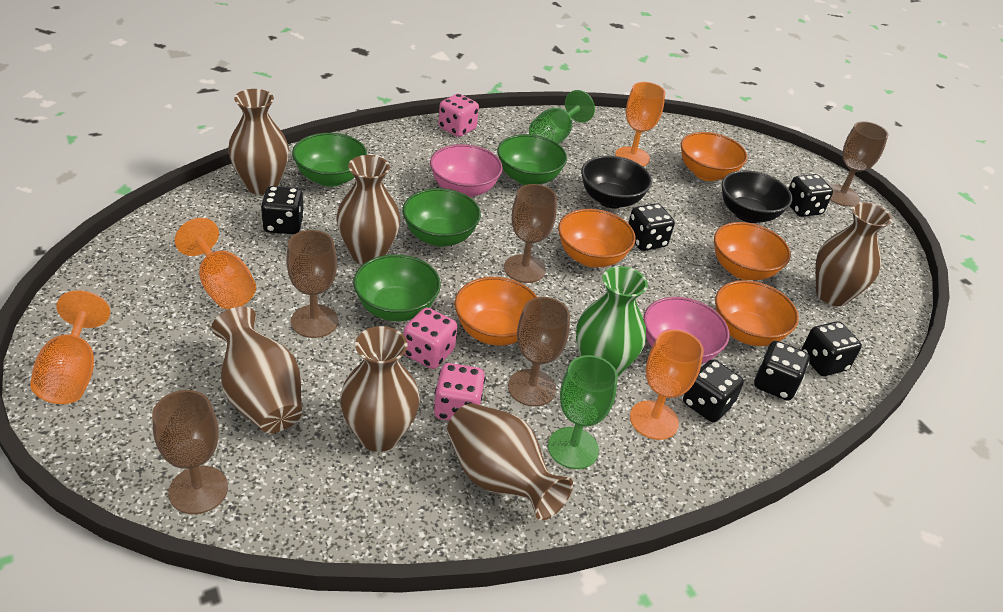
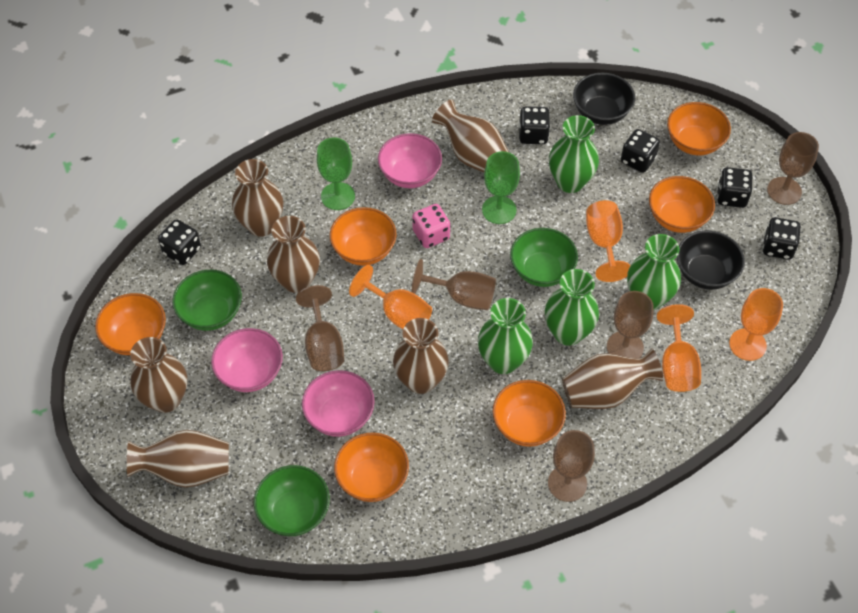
black dice: 6 -> 5
brown vase: 6 -> 7
green bowl: 4 -> 3
green vase: 1 -> 4
orange bowl: 5 -> 6
pink bowl: 2 -> 3
pink dice: 3 -> 1

